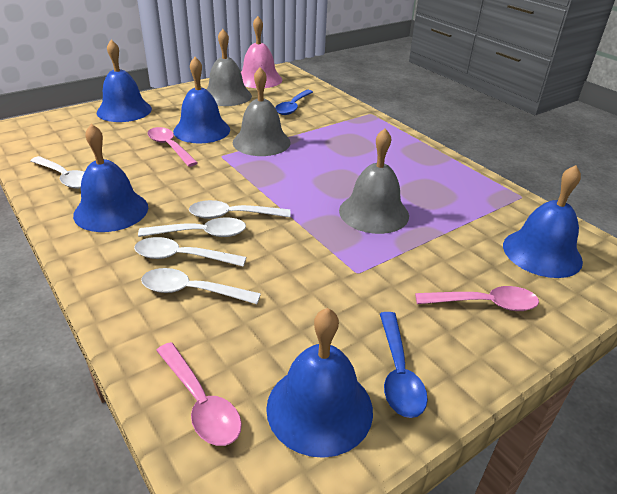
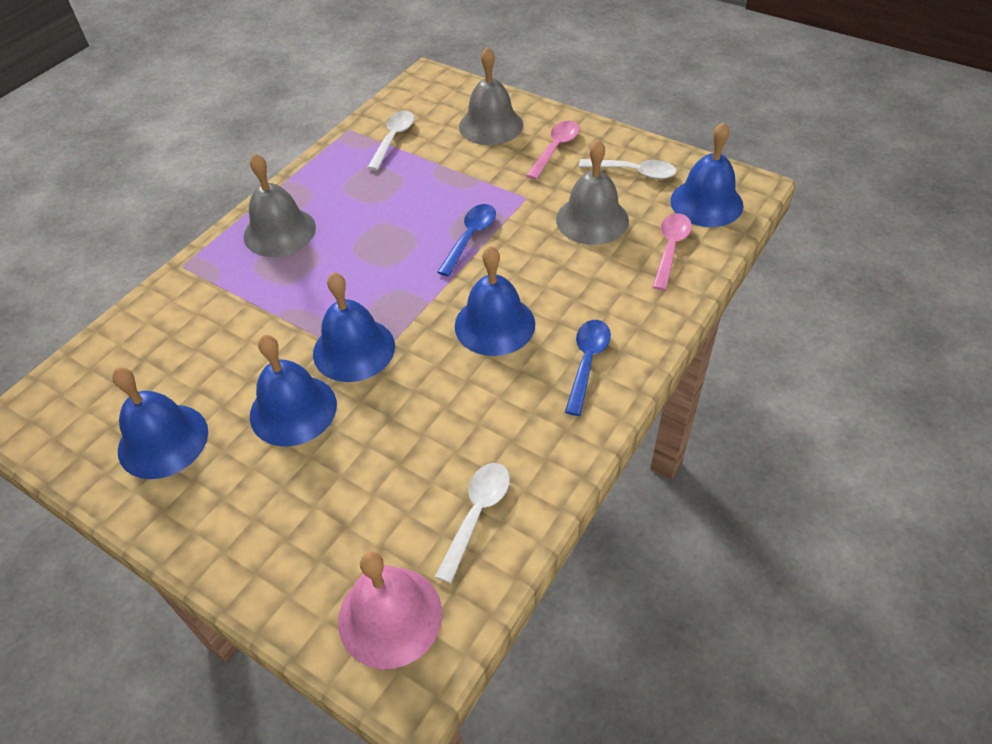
pink spoon: 3 -> 2
white spoon: 5 -> 3

